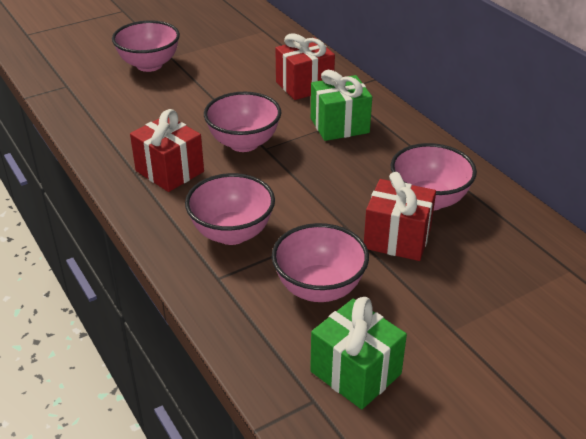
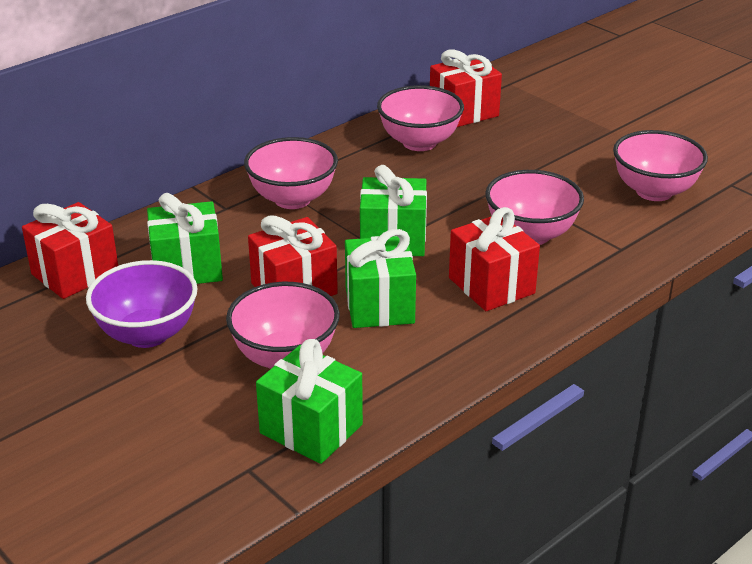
green gift: 2 -> 4
purple bowl: 0 -> 1
red gift: 3 -> 4

